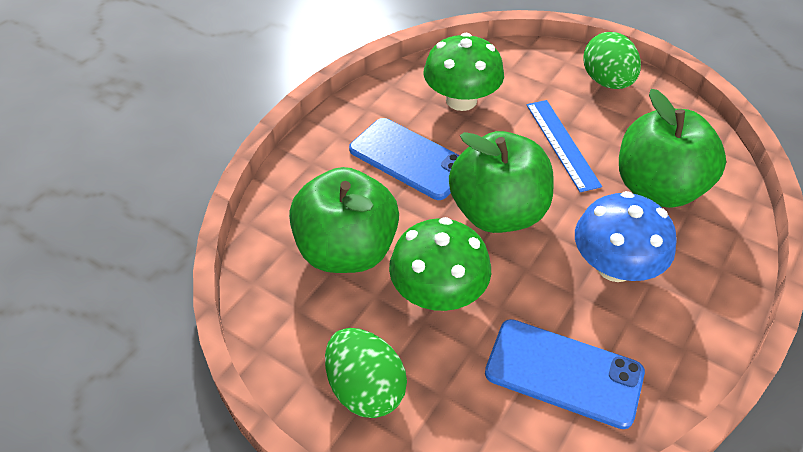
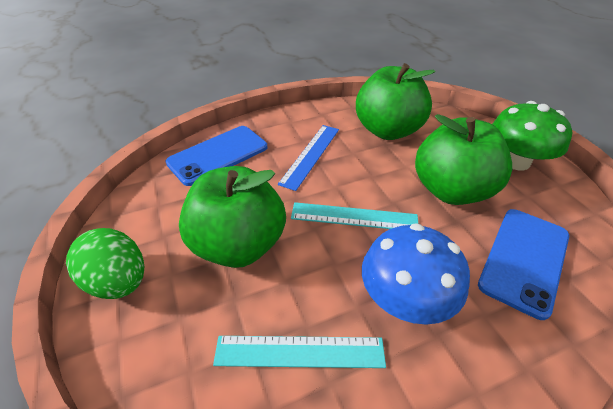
green egg: 2 -> 1
green mushroom: 2 -> 1
turquoise ruler: 0 -> 2

